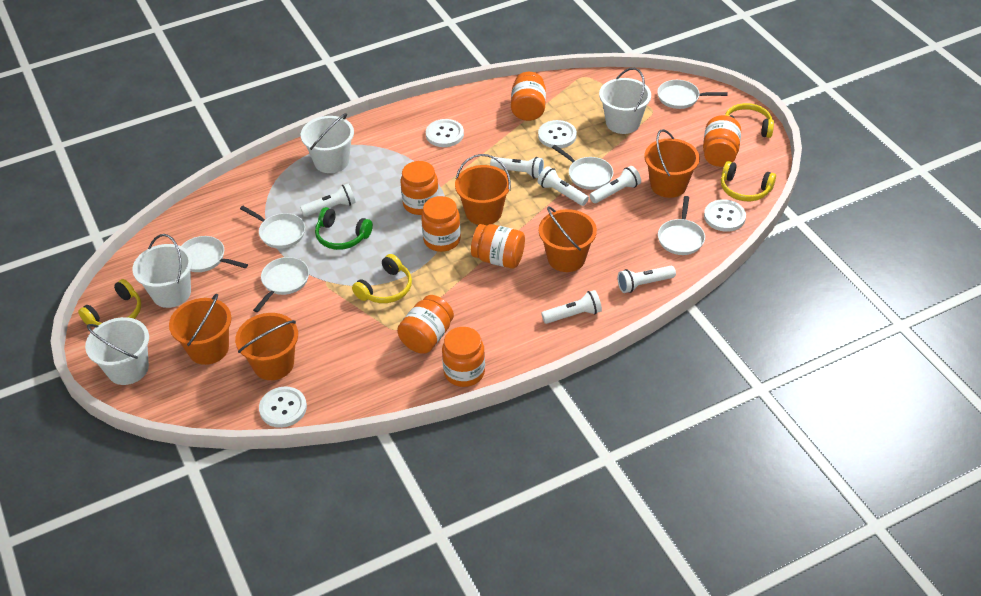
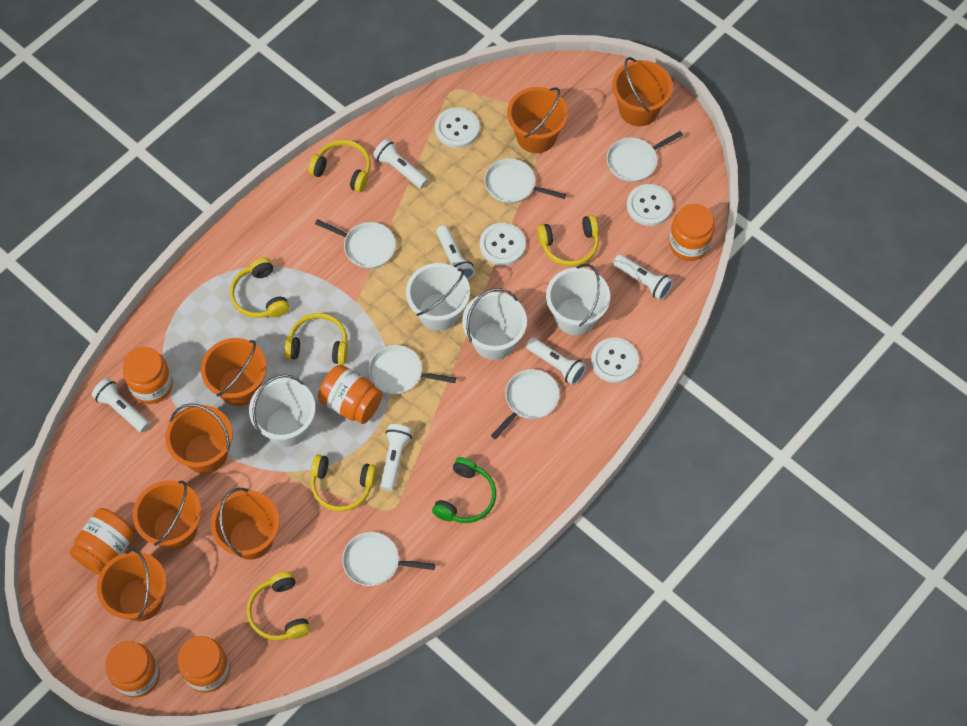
orange bucket: 5 -> 7
orange jar: 7 -> 6
yellow headphones: 4 -> 6

